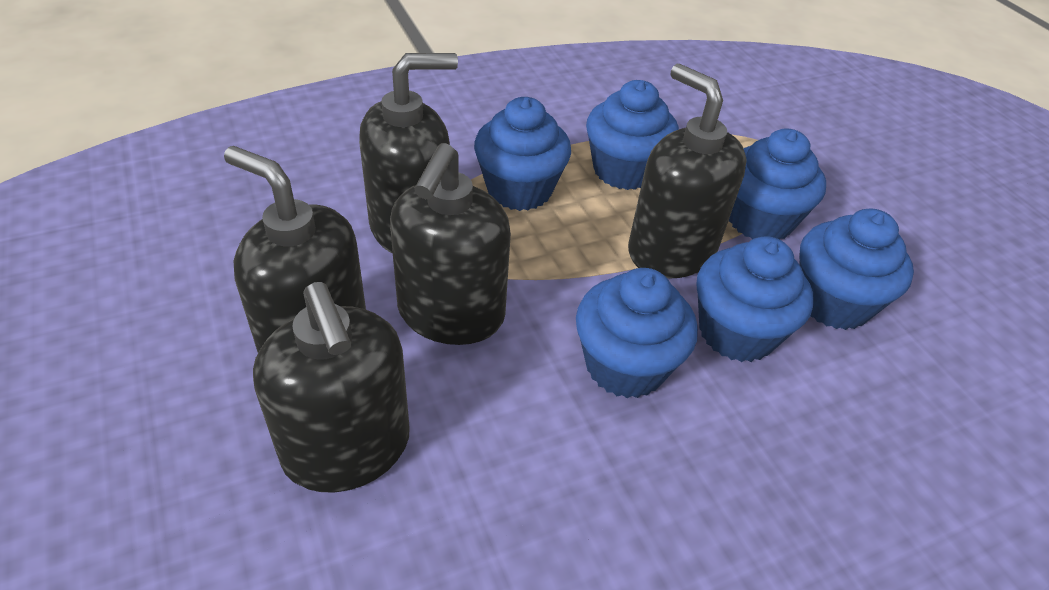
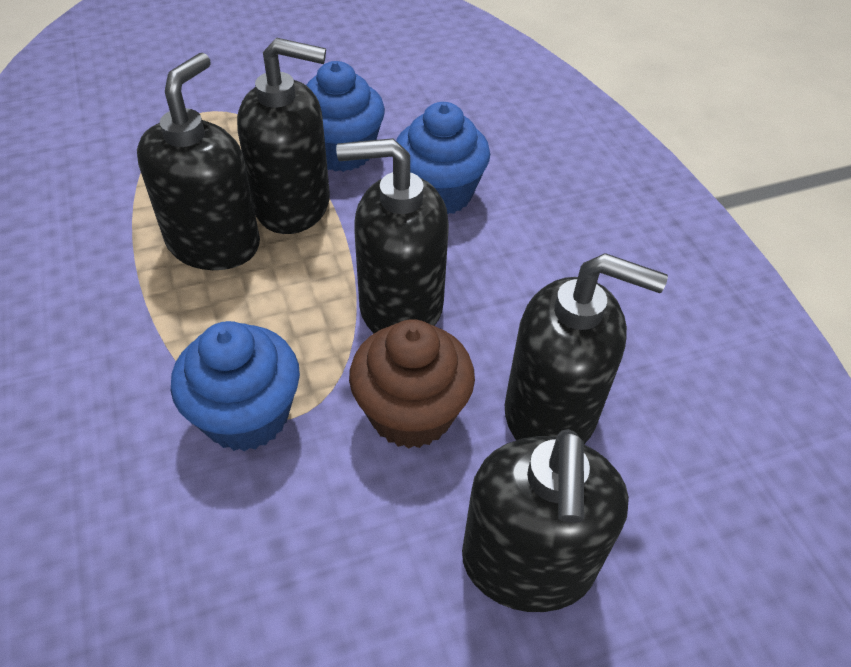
blue cupcake: 6 -> 3
brown cupcake: 0 -> 1

